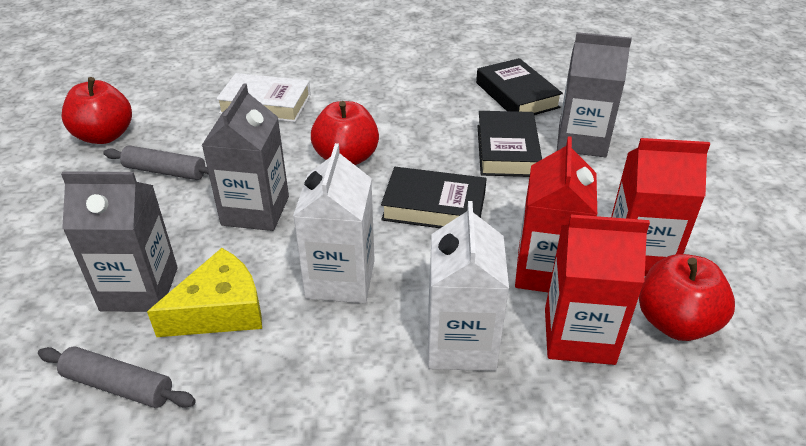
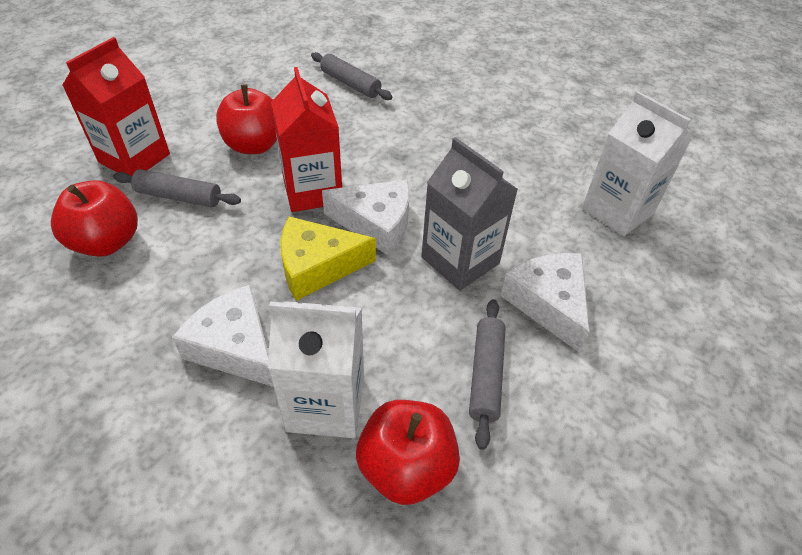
black book: 3 -> 0
grey carton: 3 -> 1
grey rolling pin: 2 -> 3
red carton: 3 -> 2
white book: 1 -> 0
white cheese: 0 -> 3

